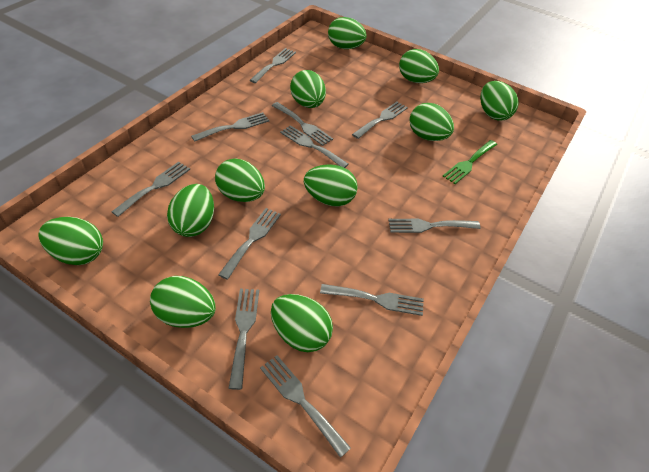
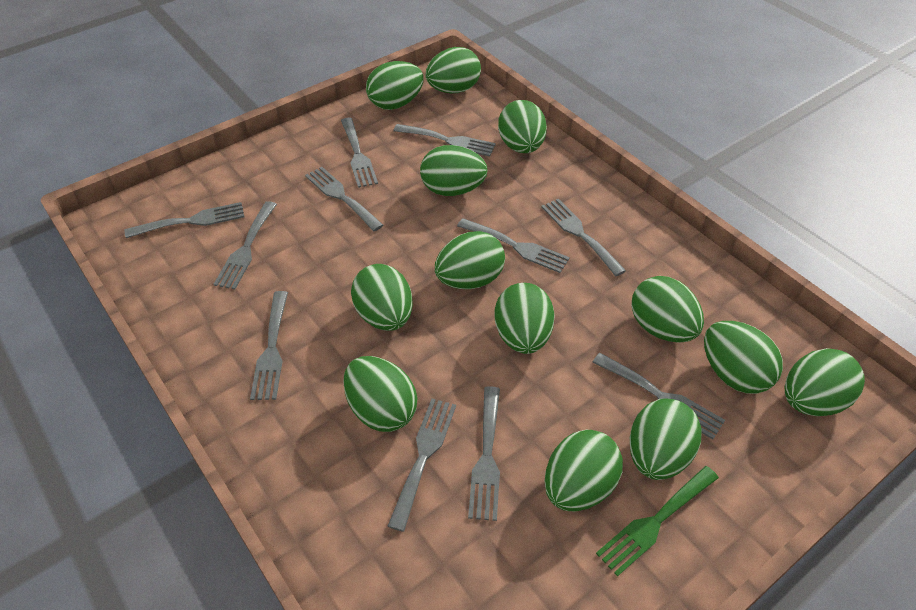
green egg: 11 -> 13

